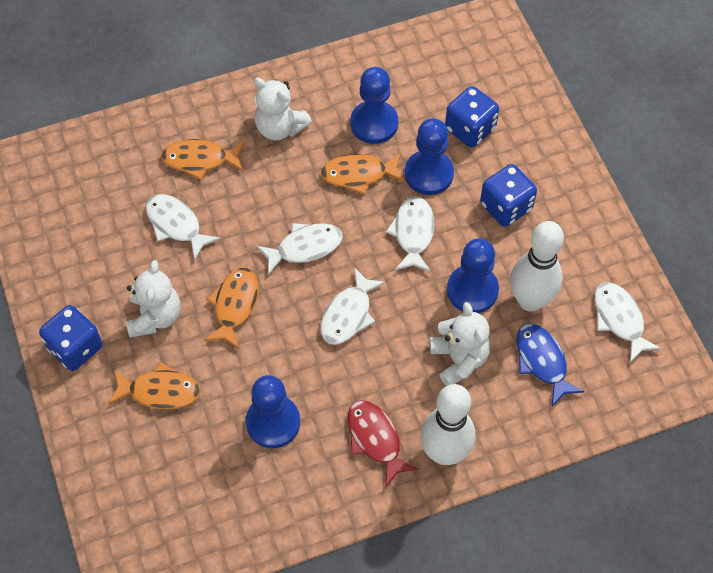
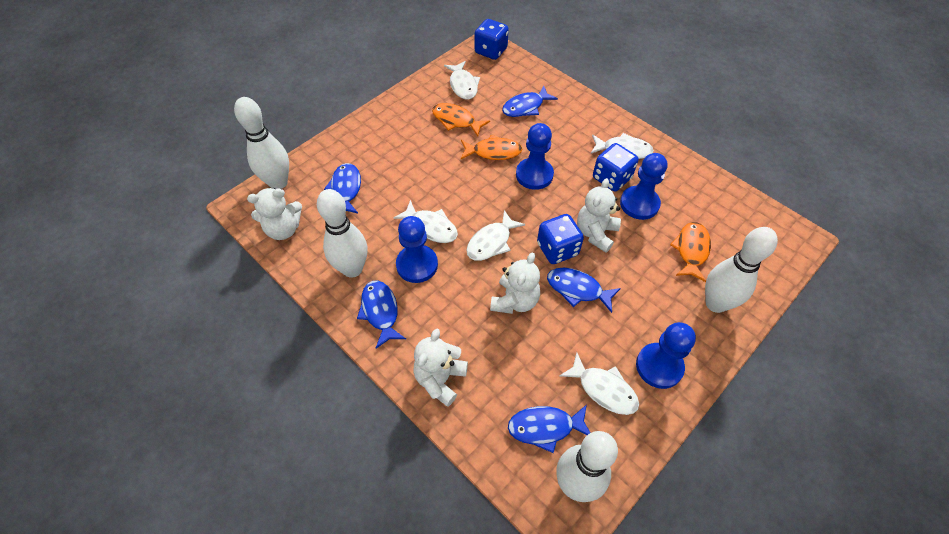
blue fish: 1 -> 5
orange fish: 4 -> 3
red fish: 1 -> 0
white bowling pin: 2 -> 4
white teddy bear: 3 -> 4

